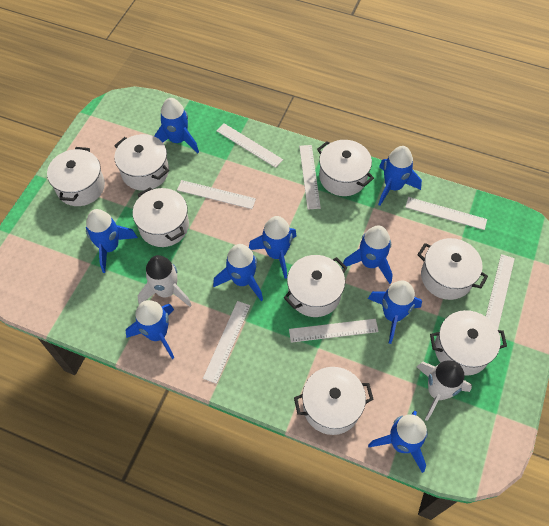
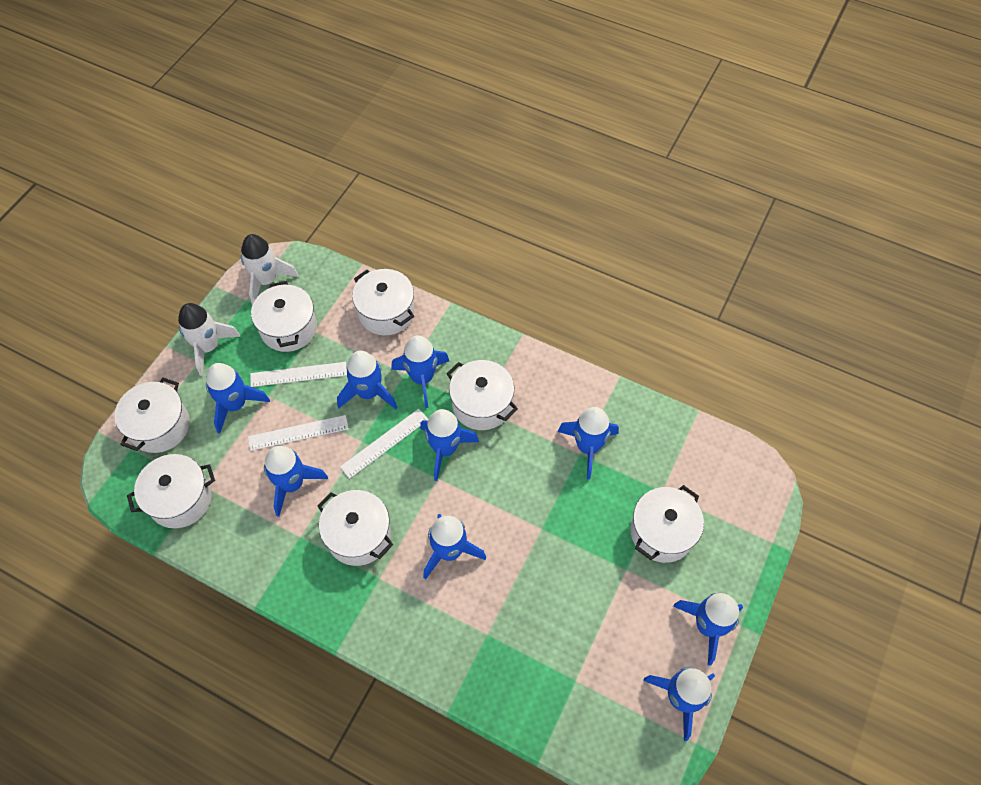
white pot: 8 -> 7
white ruler: 7 -> 3

